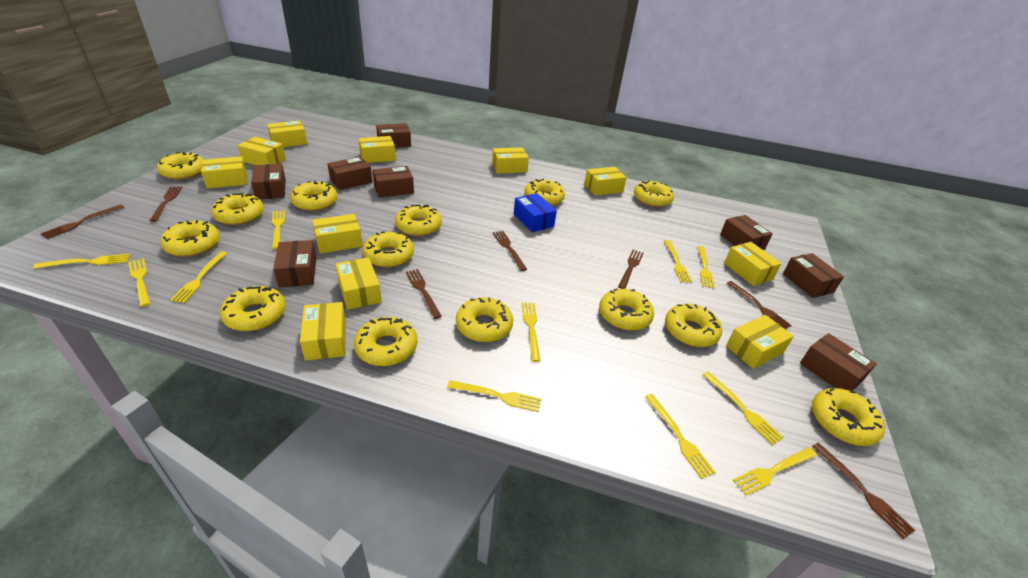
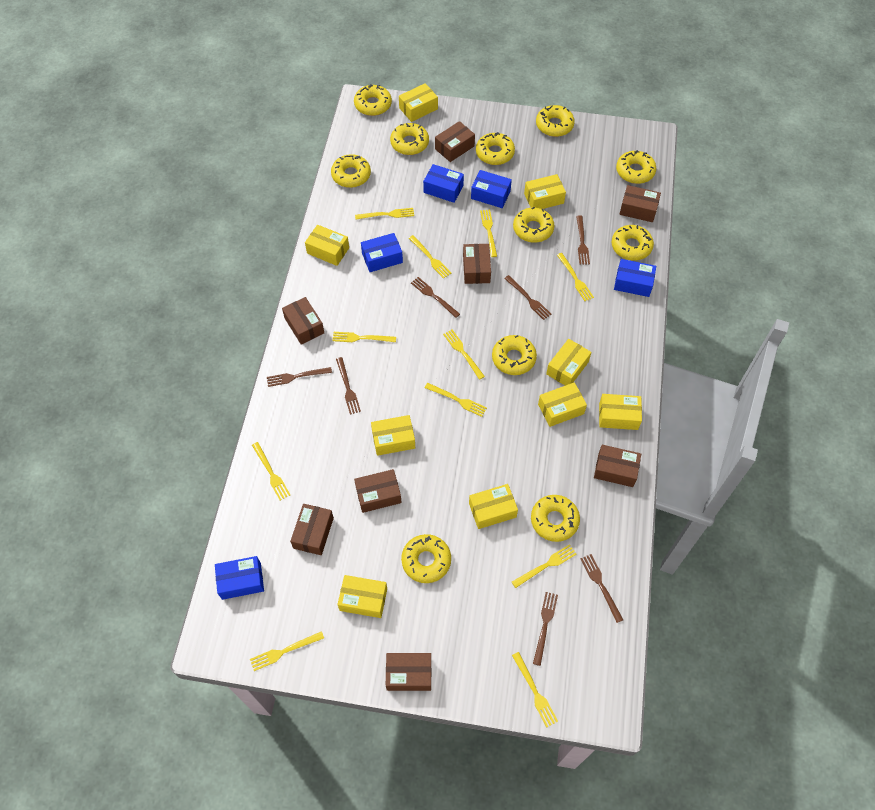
blue box: 1 -> 5
yellow box: 11 -> 9
yellow donut: 14 -> 11

